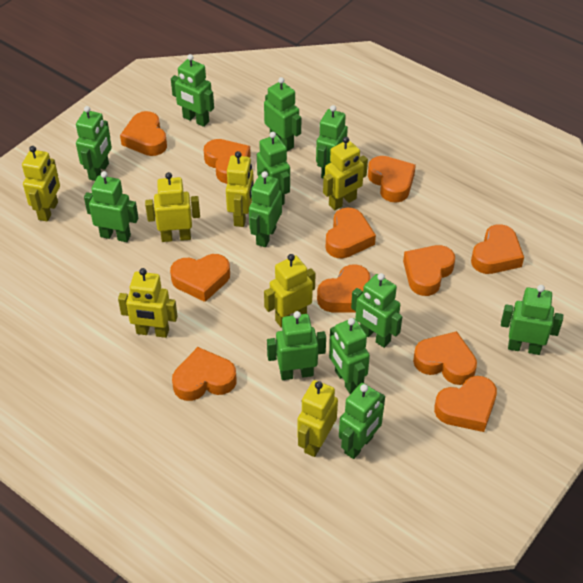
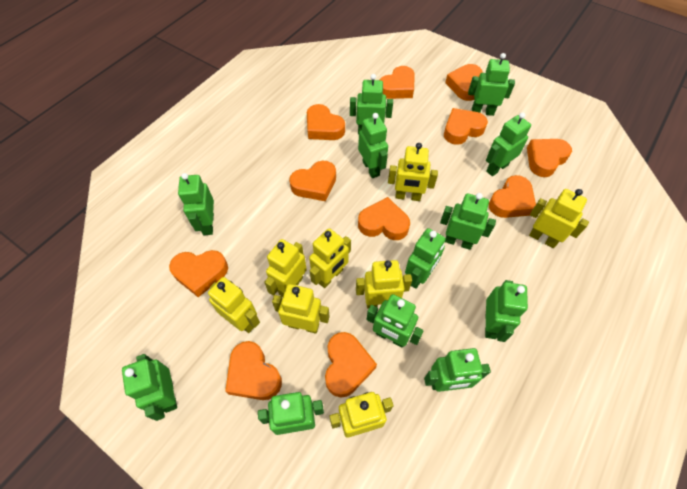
yellow robot: 7 -> 8

